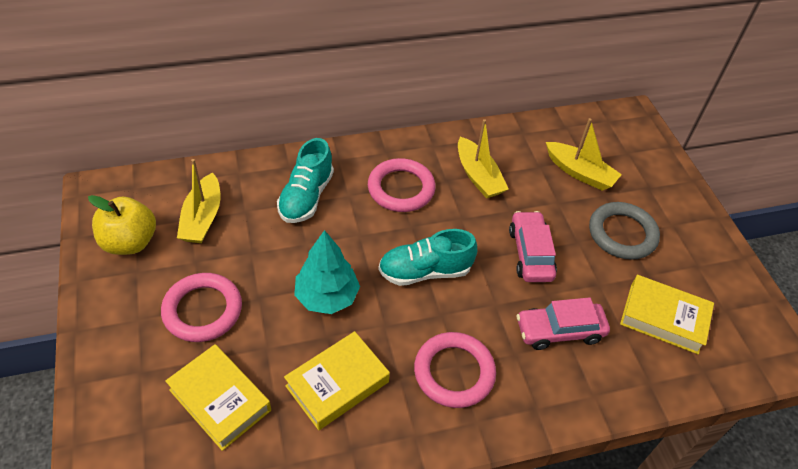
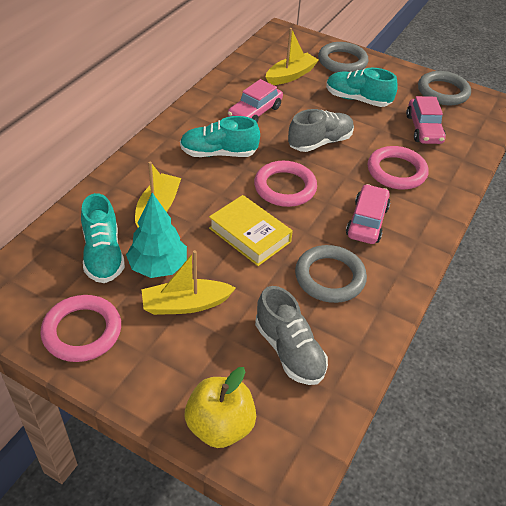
grey ring: 1 -> 3
grey shoe: 0 -> 2
pink car: 2 -> 3
turquoise shoe: 2 -> 3
yellow book: 3 -> 1

